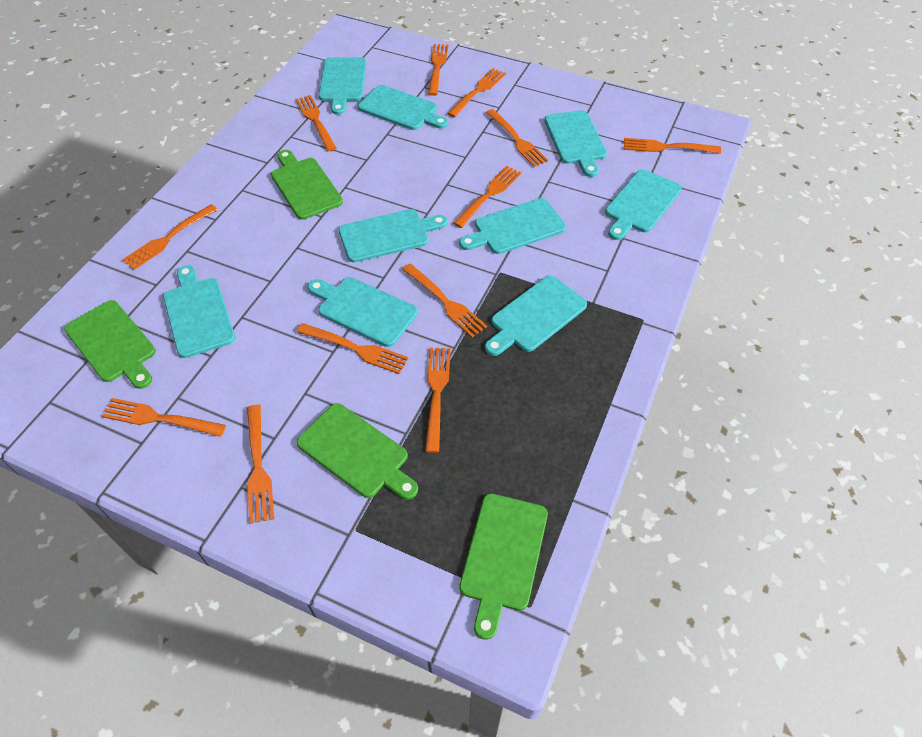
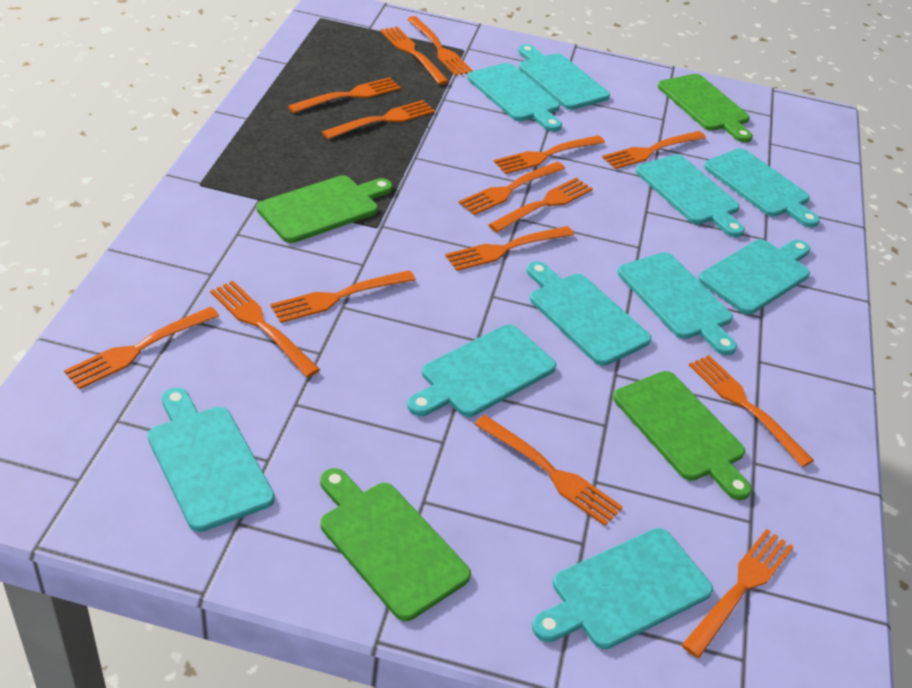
orange fork: 12 -> 15
turquoise cutting board: 9 -> 10

